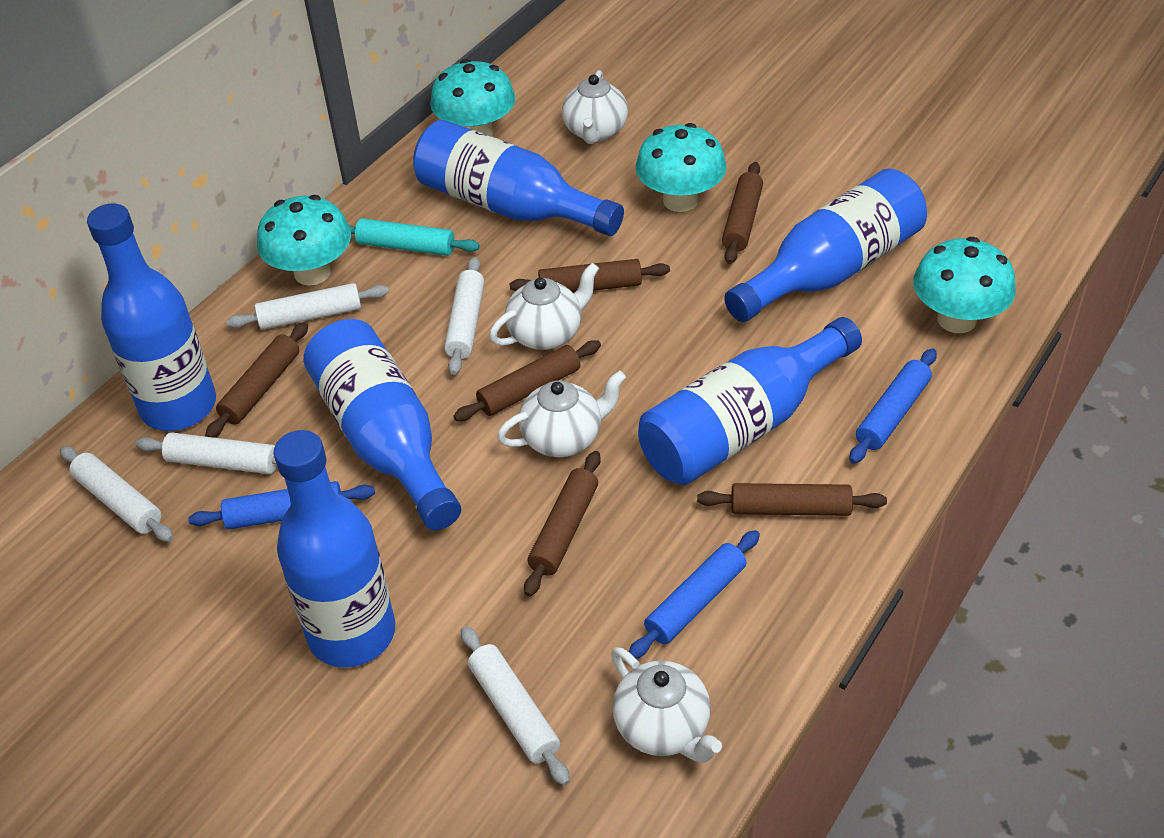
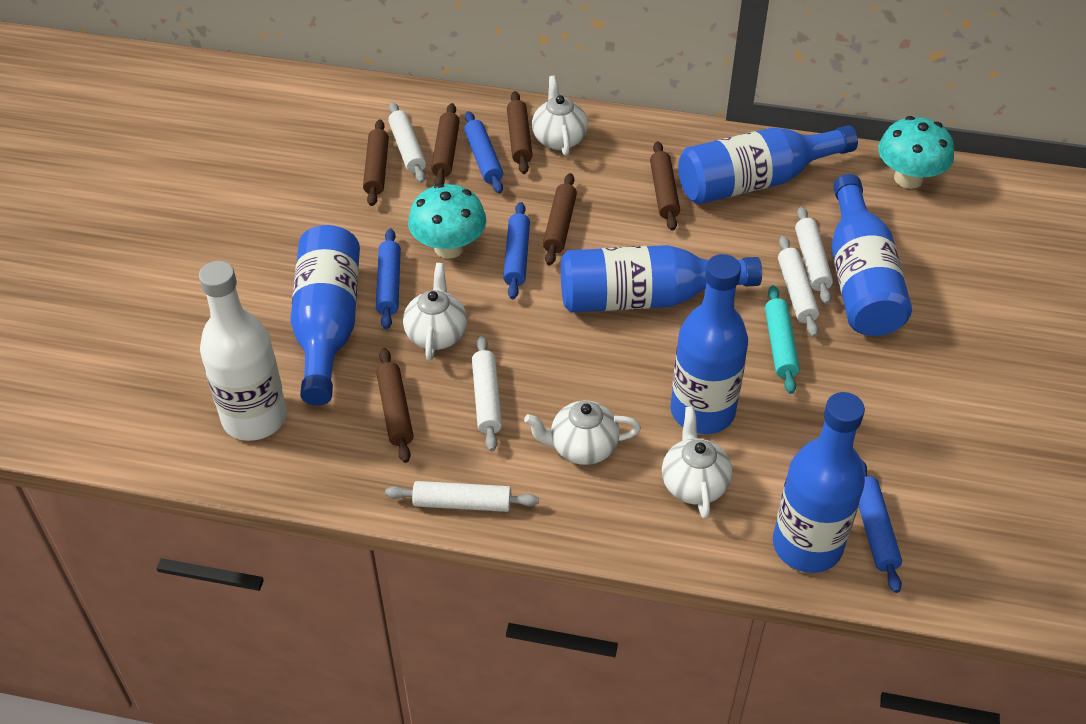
blue rolling pin: 3 -> 4
turquoise mushroom: 4 -> 2
white bottle: 0 -> 1

